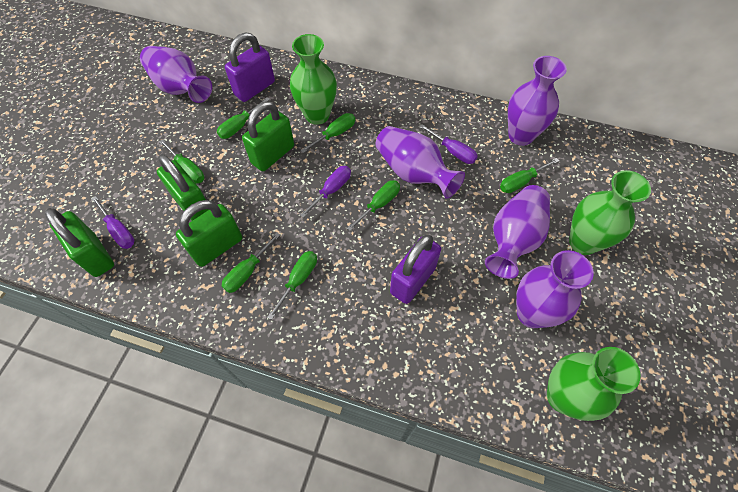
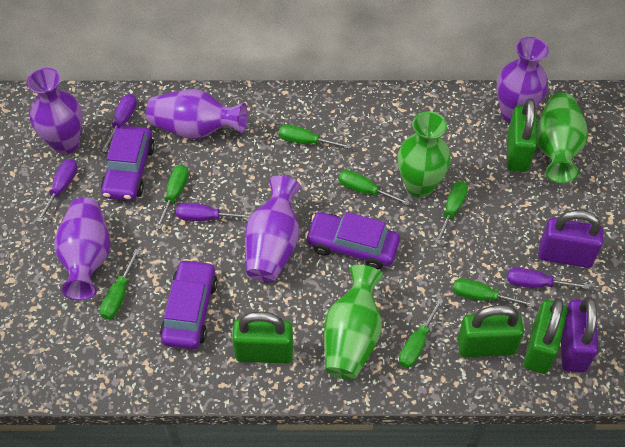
purple car: 0 -> 3
purple screwdriver: 3 -> 4

